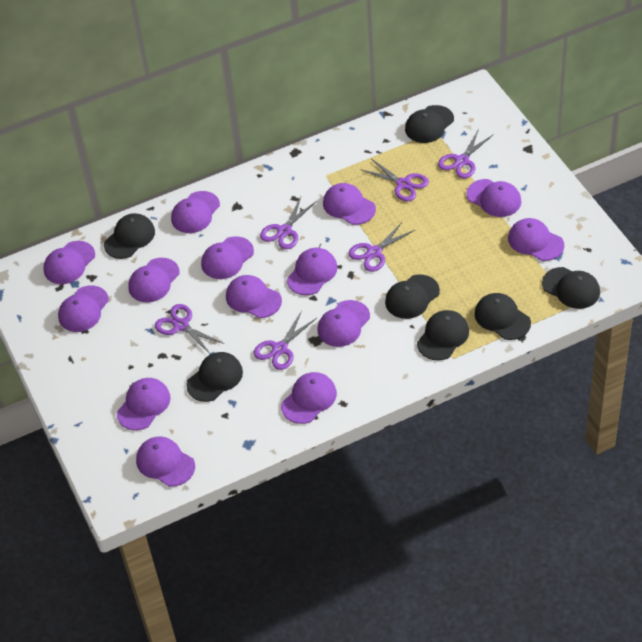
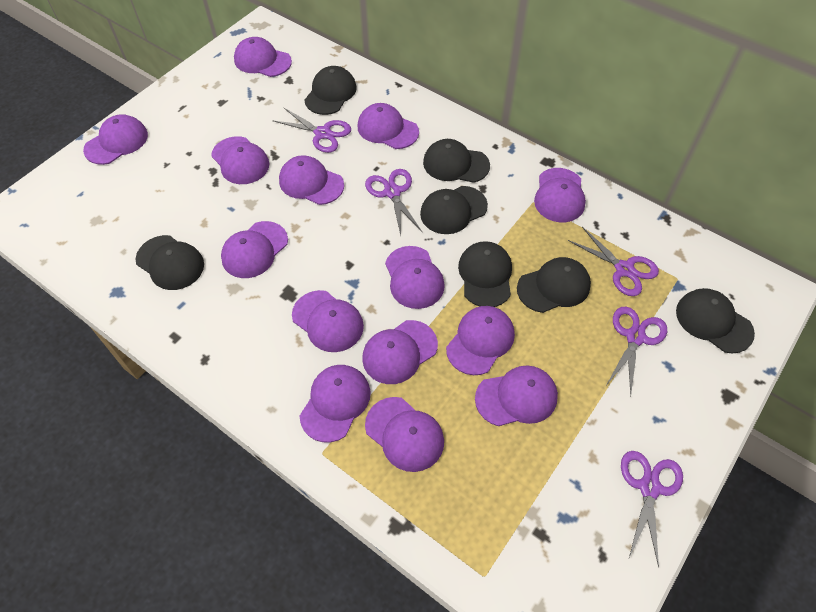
purple scissors: 6 -> 5

